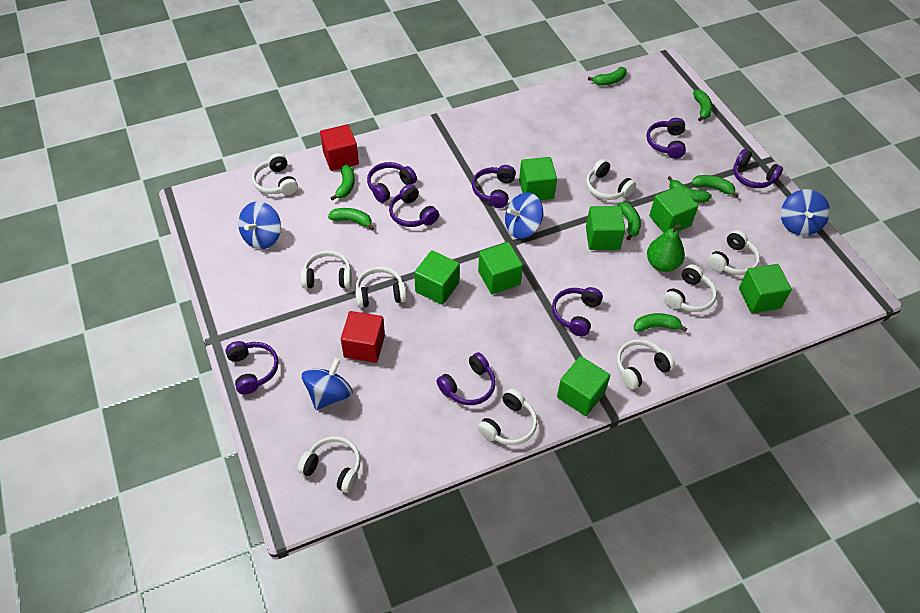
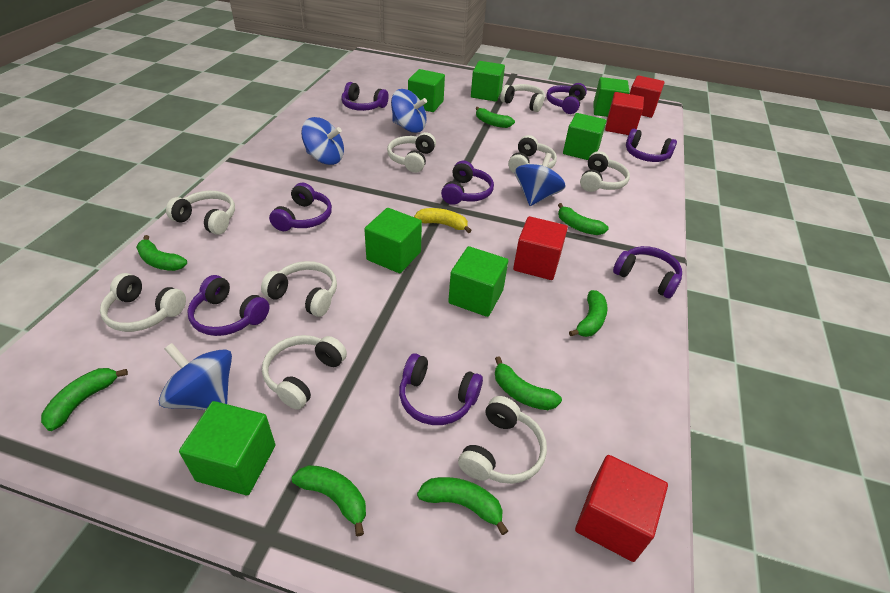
green pear: 1 -> 0
red cube: 2 -> 4
yellow banana: 0 -> 1

